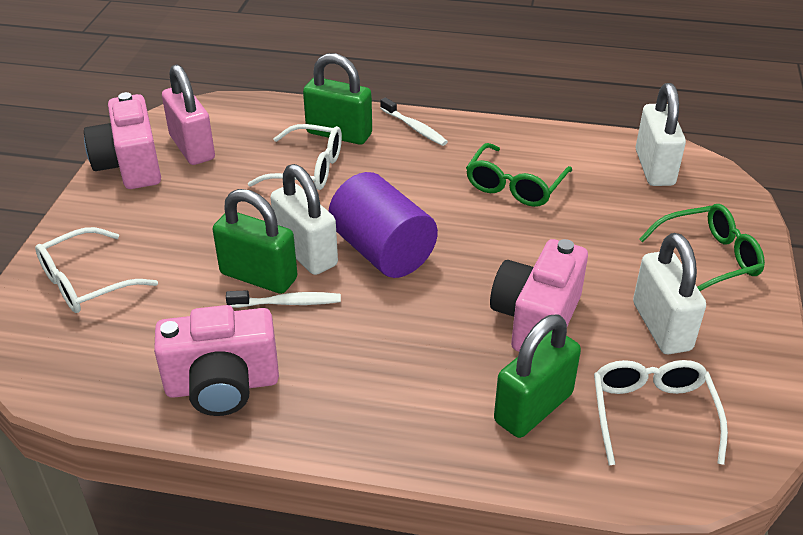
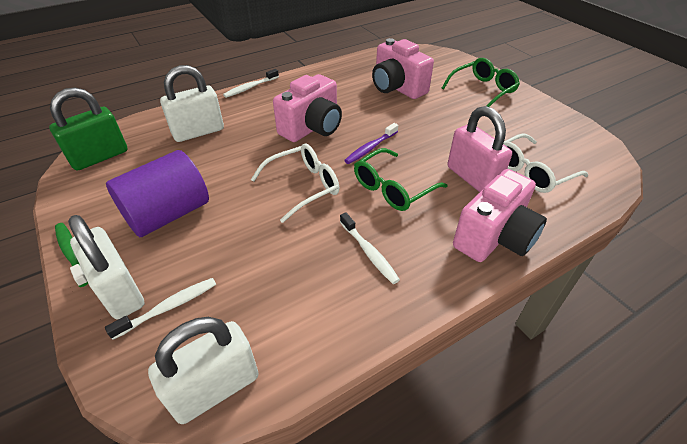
green padlock: 3 -> 1
green toothbrush: 0 -> 1
purple toothbrush: 0 -> 1
white glasses: 3 -> 2
white toothbrush: 2 -> 3

